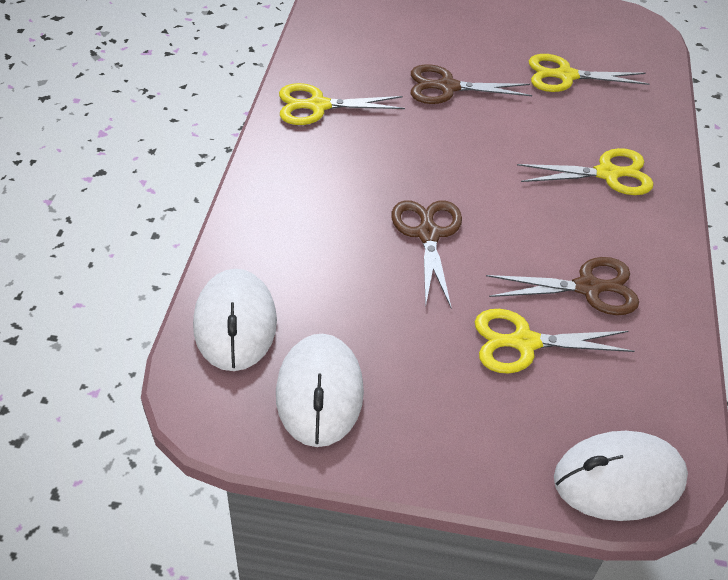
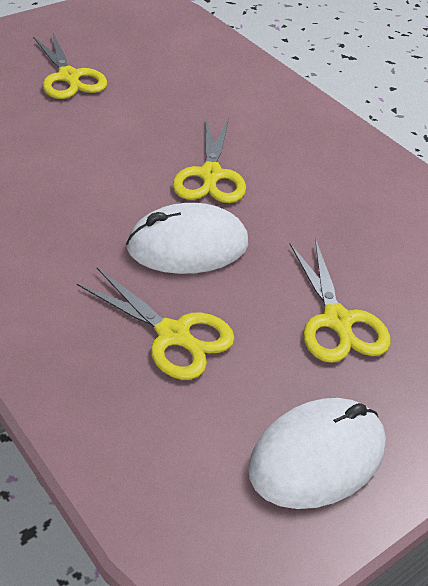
brown scissors: 3 -> 0
white mouse: 3 -> 2

